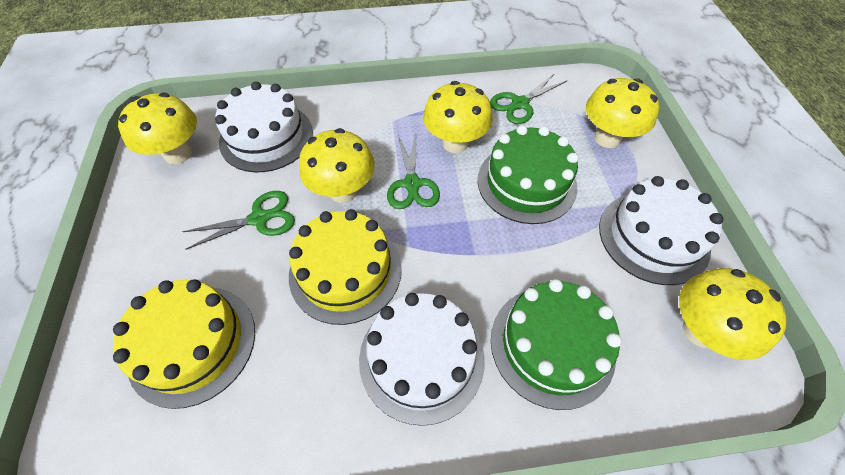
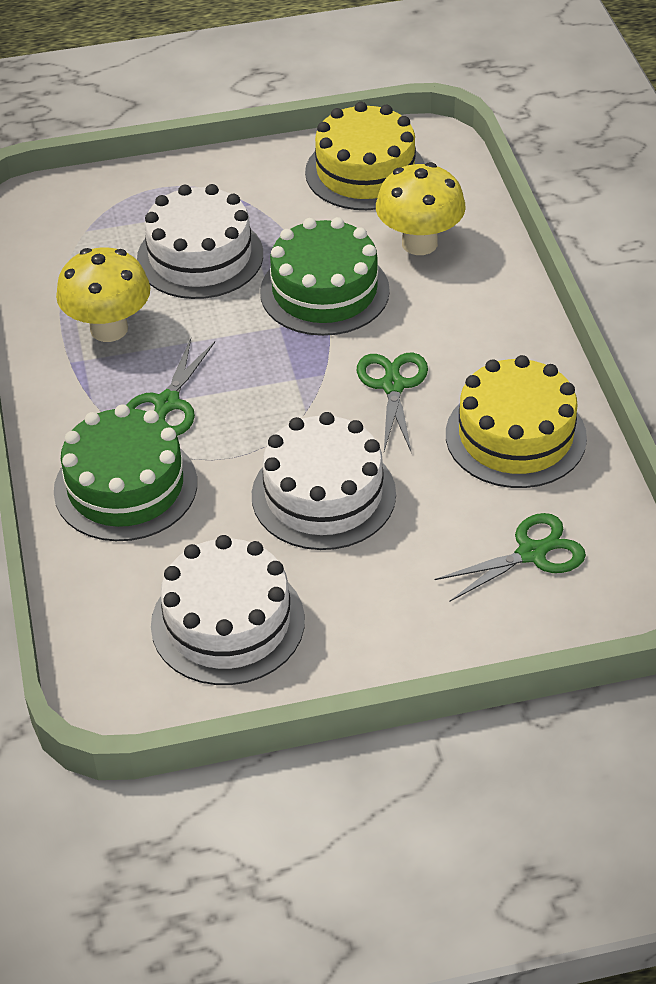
yellow mushroom: 5 -> 2

